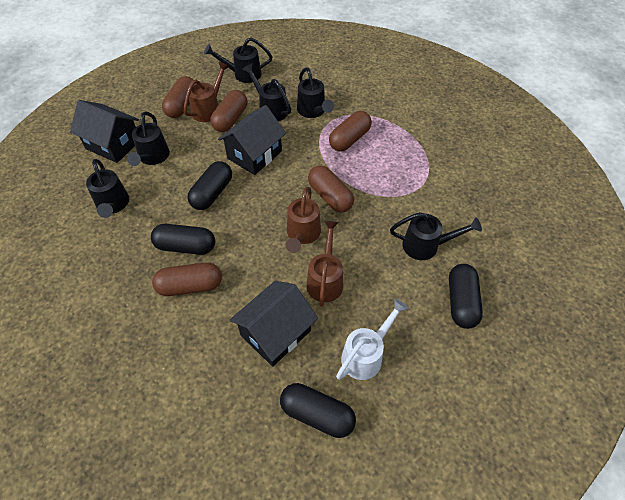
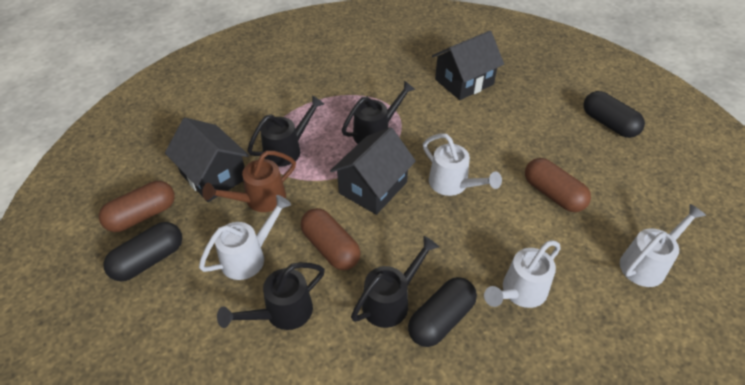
black capsule: 4 -> 3
black watering can: 6 -> 4
brown capsule: 5 -> 3
brown watering can: 3 -> 1
white watering can: 1 -> 4

